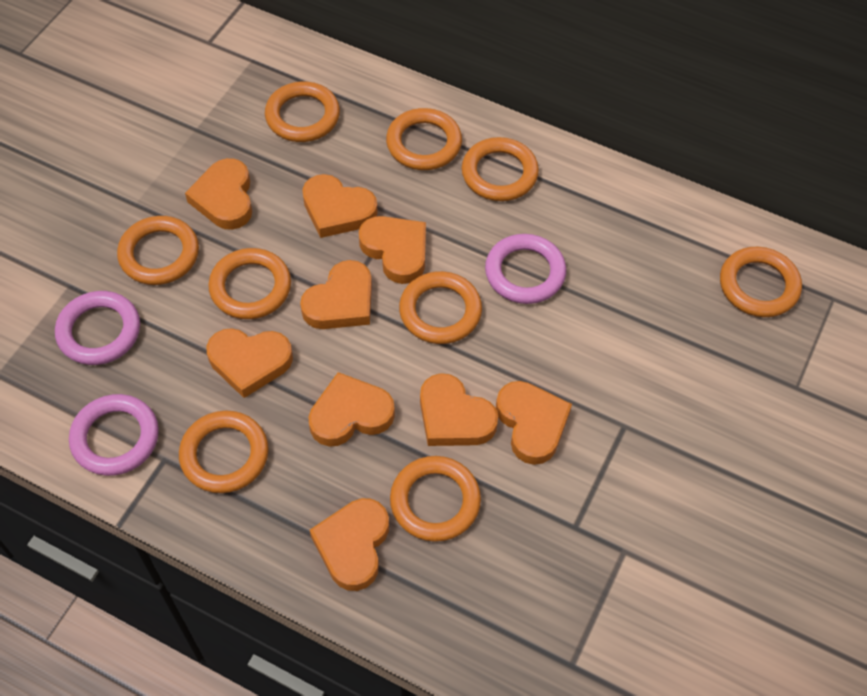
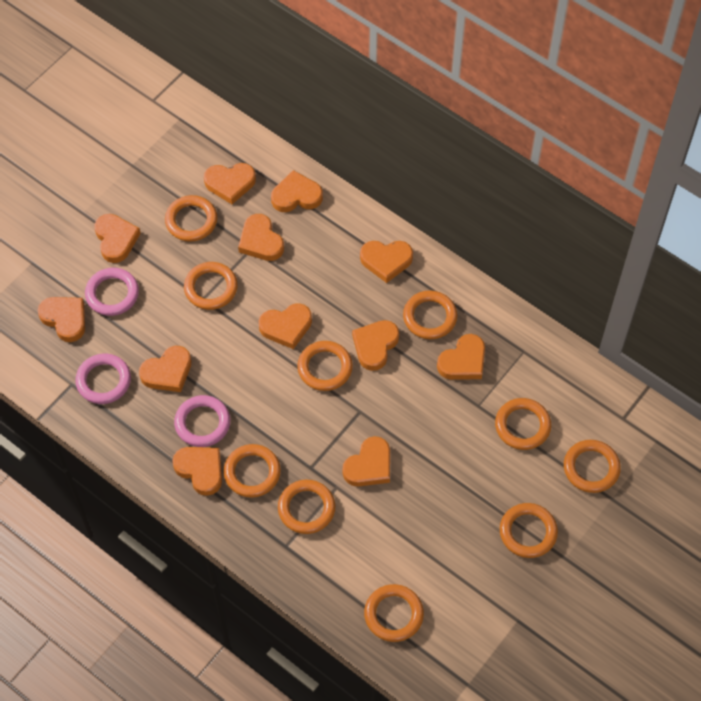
orange heart: 9 -> 12
orange ring: 9 -> 10

